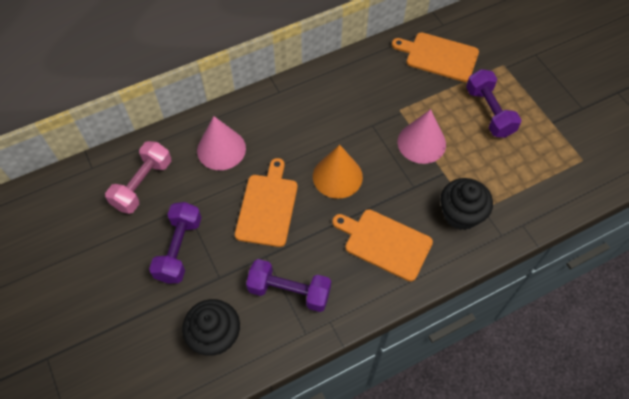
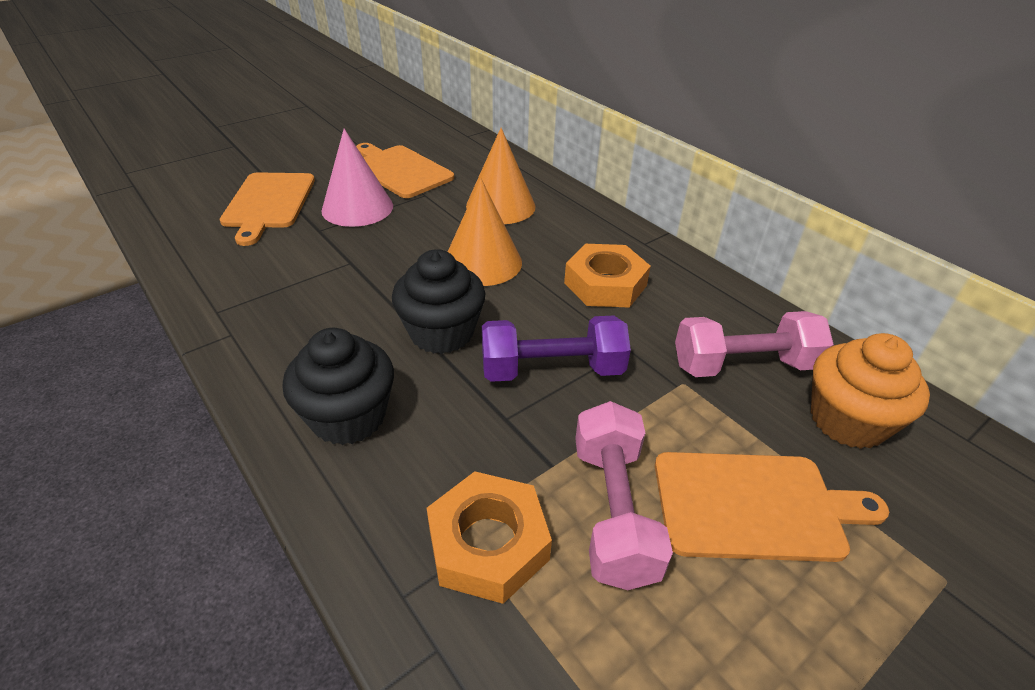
orange cone: 1 -> 2
orange cupcake: 0 -> 1
orange nut: 0 -> 2
pink cone: 2 -> 1
pink dumbbell: 1 -> 2
purple dumbbell: 3 -> 1

